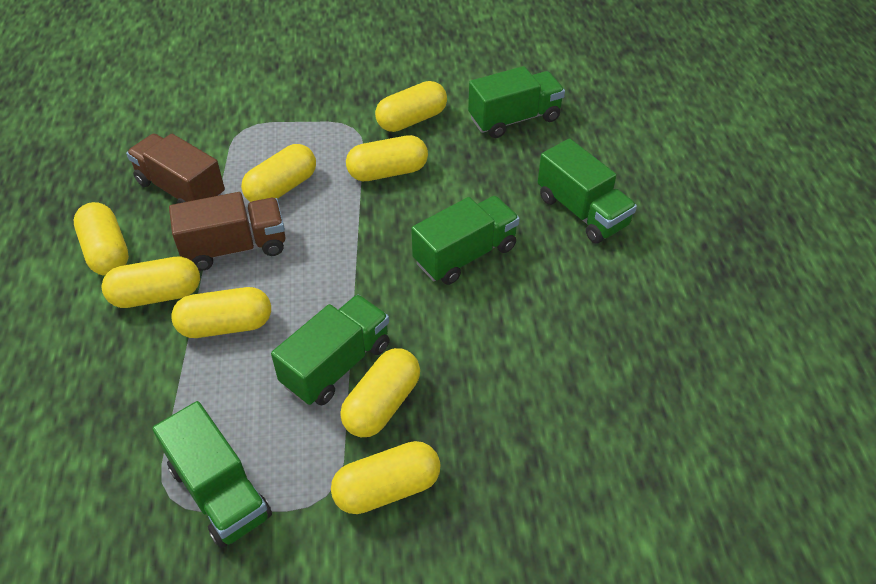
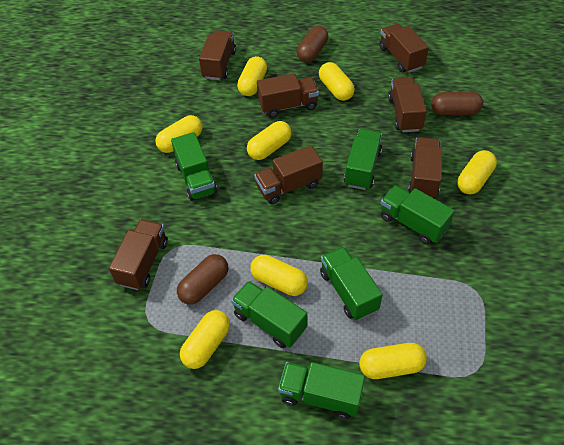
brown capsule: 0 -> 3
brown truck: 2 -> 7
green truck: 5 -> 6

